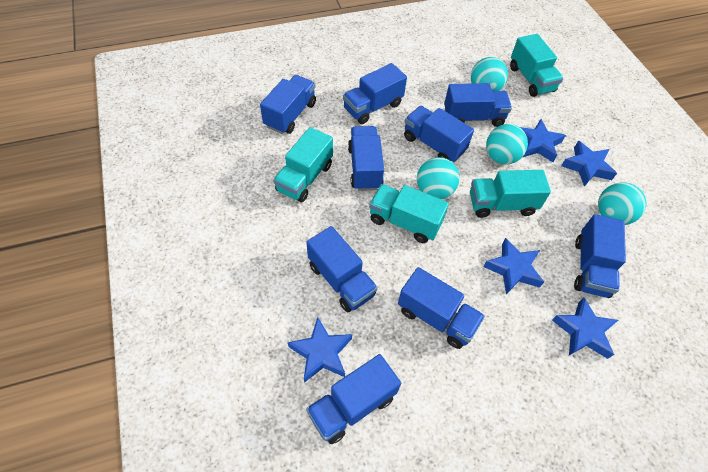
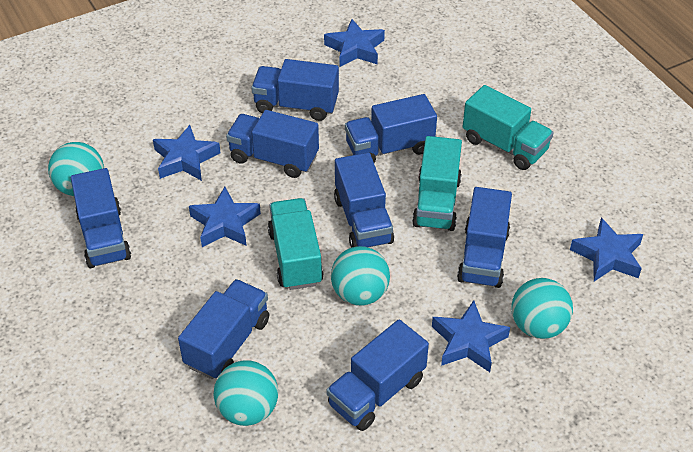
blue truck: 9 -> 8
turquoise truck: 4 -> 3

